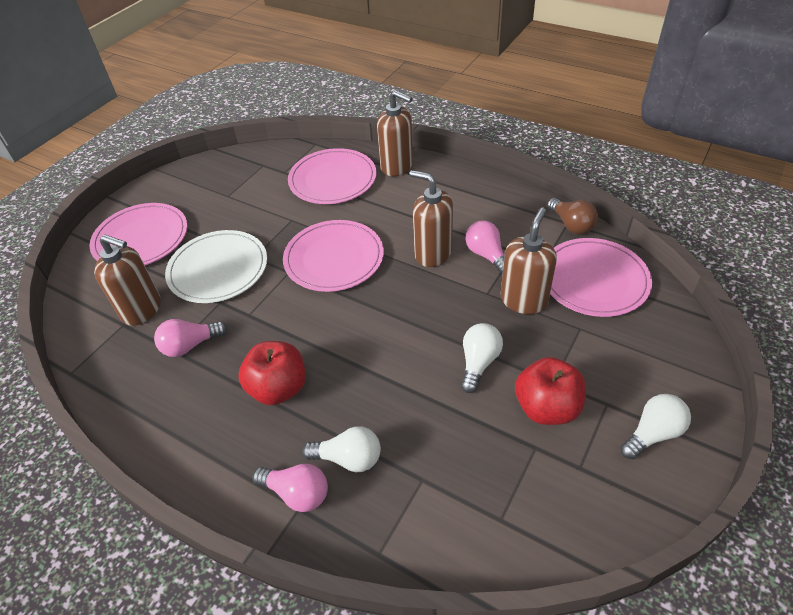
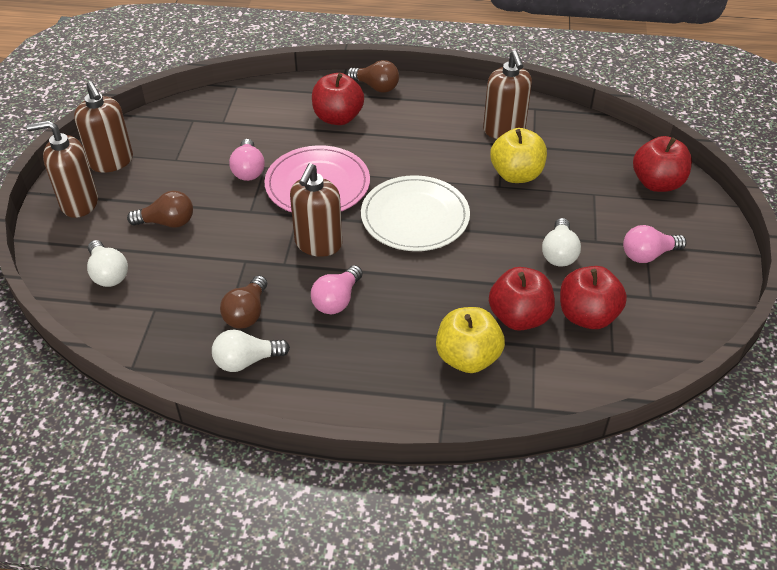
brown light bulb: 1 -> 3
pink plate: 4 -> 1
red apple: 2 -> 4
yellow apple: 0 -> 2

